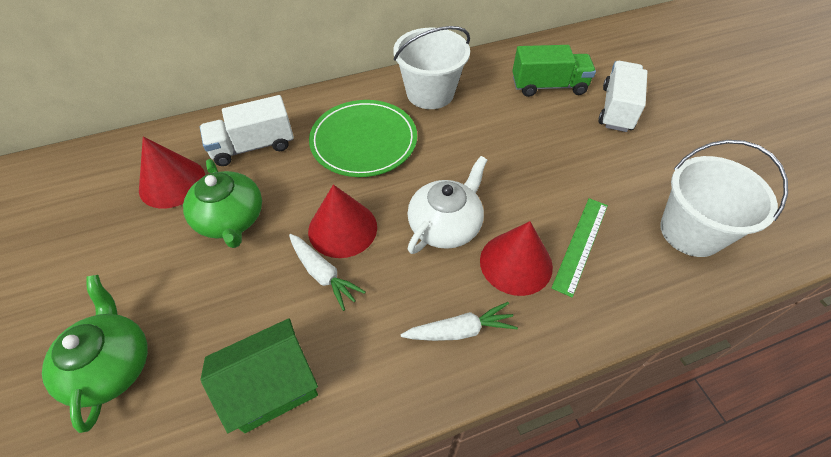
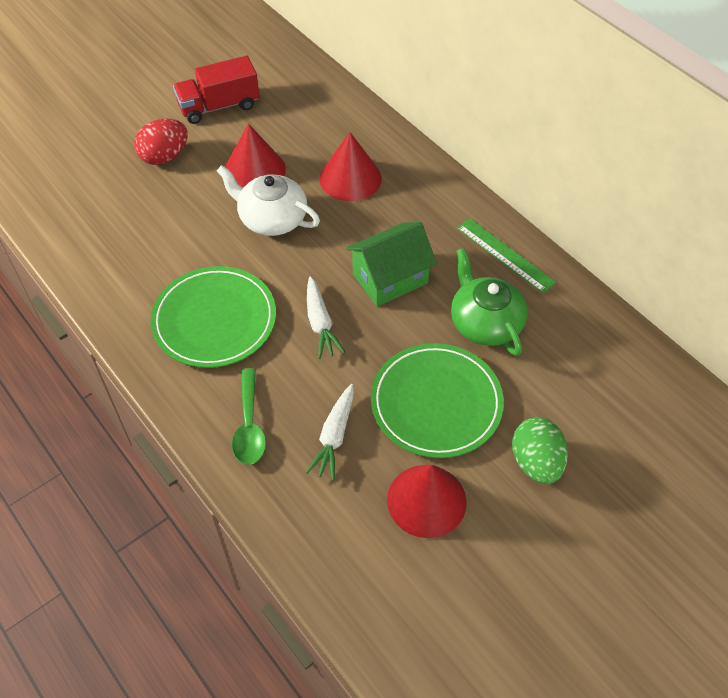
green egg: 0 -> 1
green plate: 1 -> 2
green spoon: 0 -> 1
green teapot: 2 -> 1
green truck: 1 -> 0
red egg: 0 -> 1
red truck: 0 -> 1
white bucket: 2 -> 0
white truck: 2 -> 0

